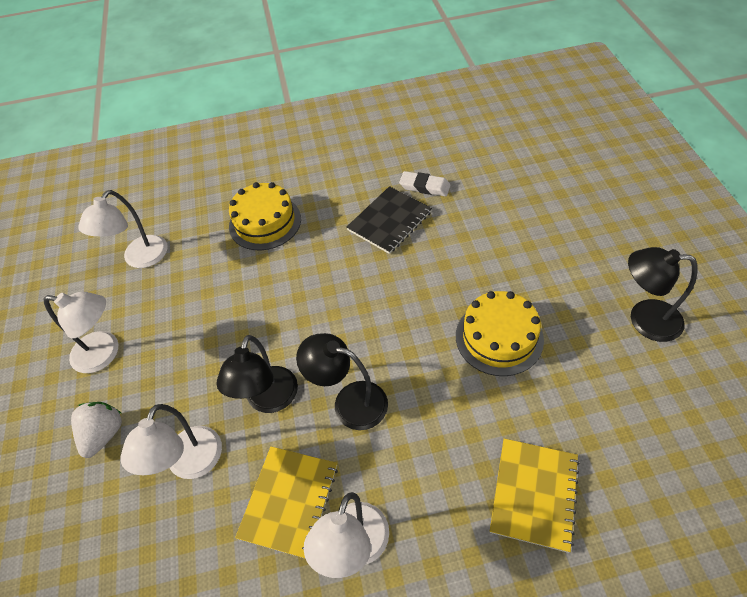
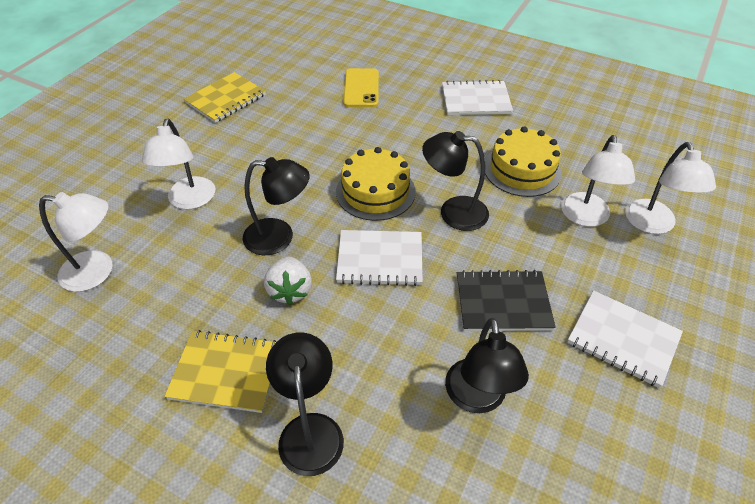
black lamp: 3 -> 4
white eraser: 1 -> 0
white notebook: 0 -> 3
yellow phone: 0 -> 1

